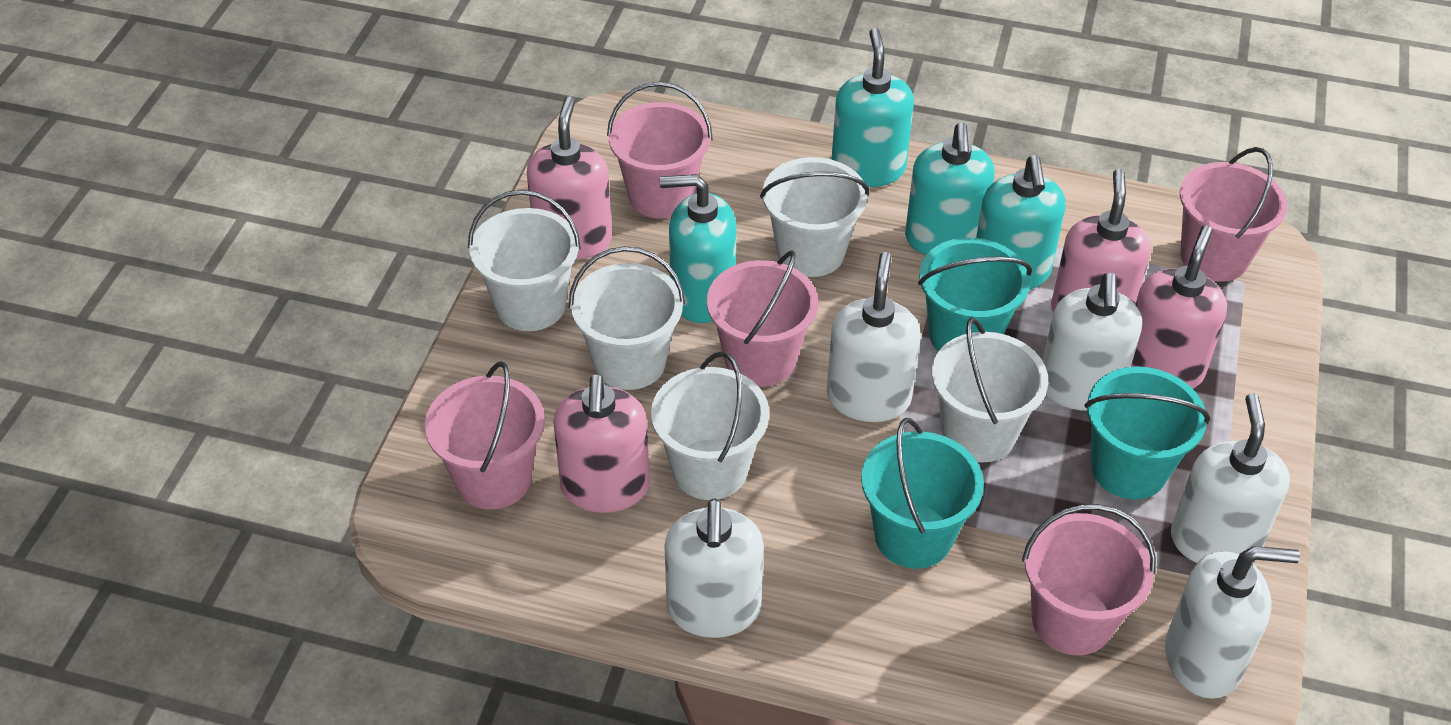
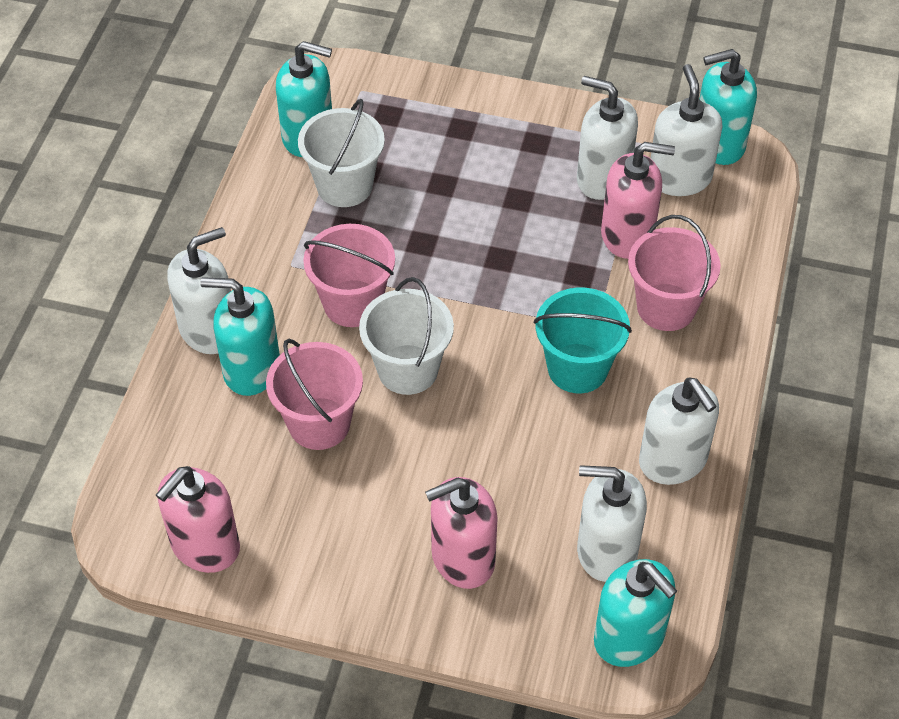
pink bucket: 5 -> 3
pink soap dispenser: 4 -> 3
turquoise bucket: 3 -> 1
white bucket: 5 -> 2

